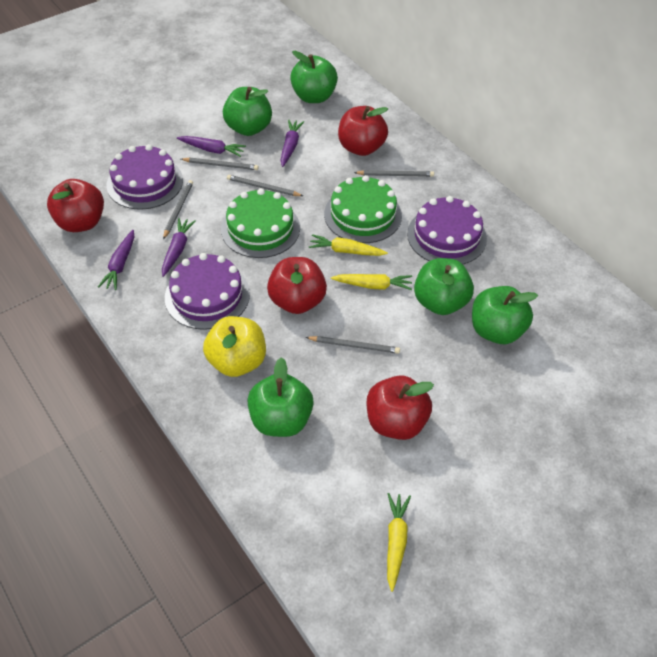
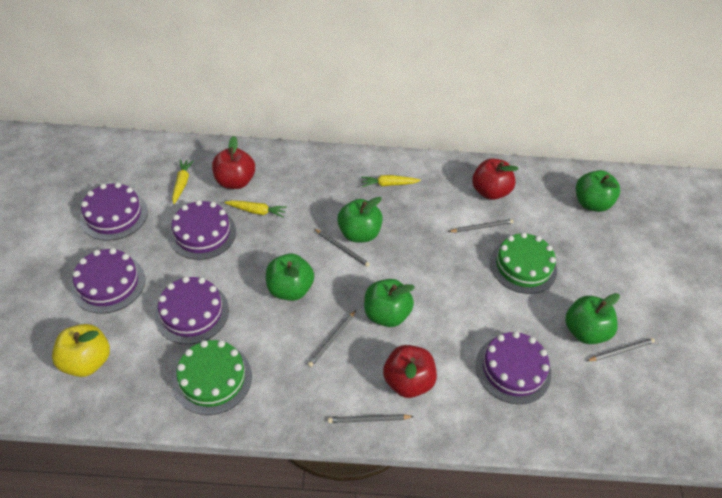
purple cake: 3 -> 5
purple carrot: 4 -> 0
red apple: 4 -> 3

